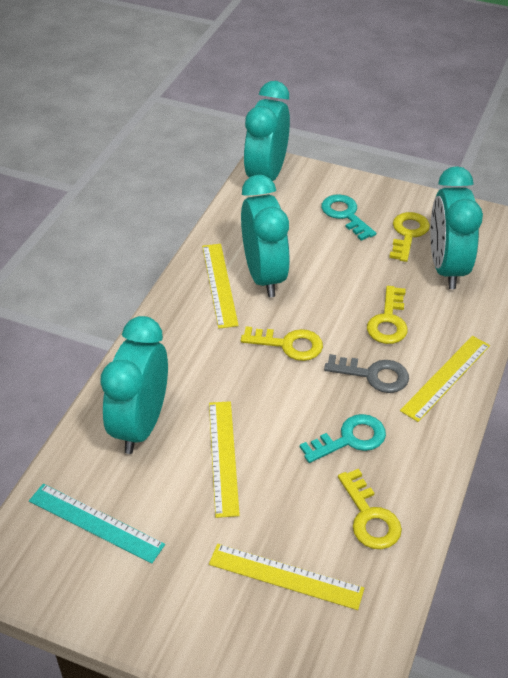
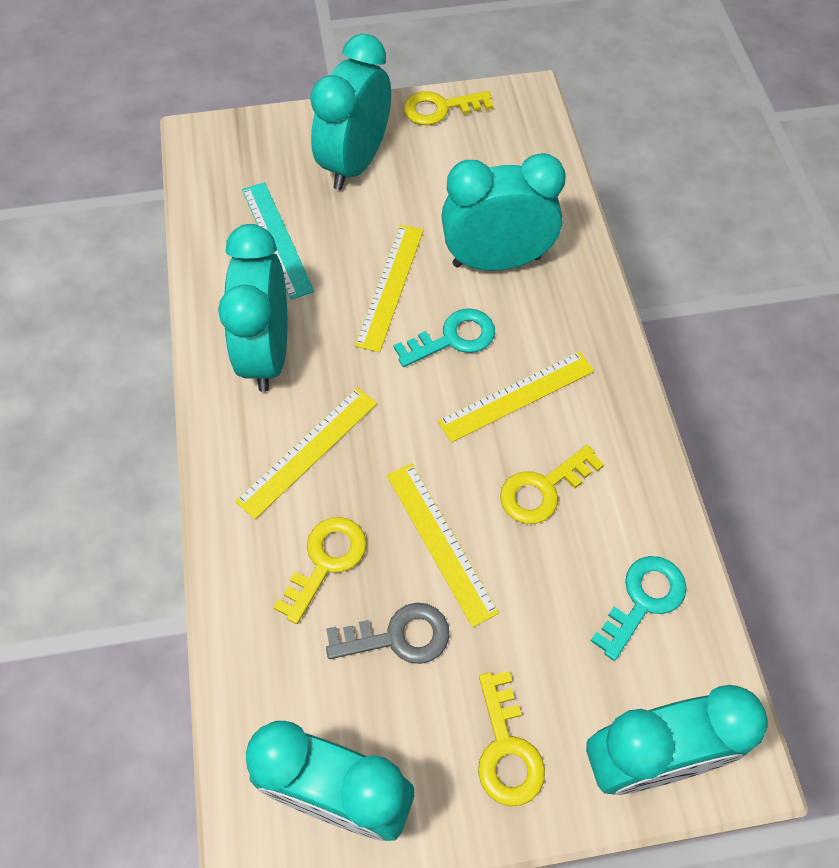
turquoise clock: 4 -> 5

